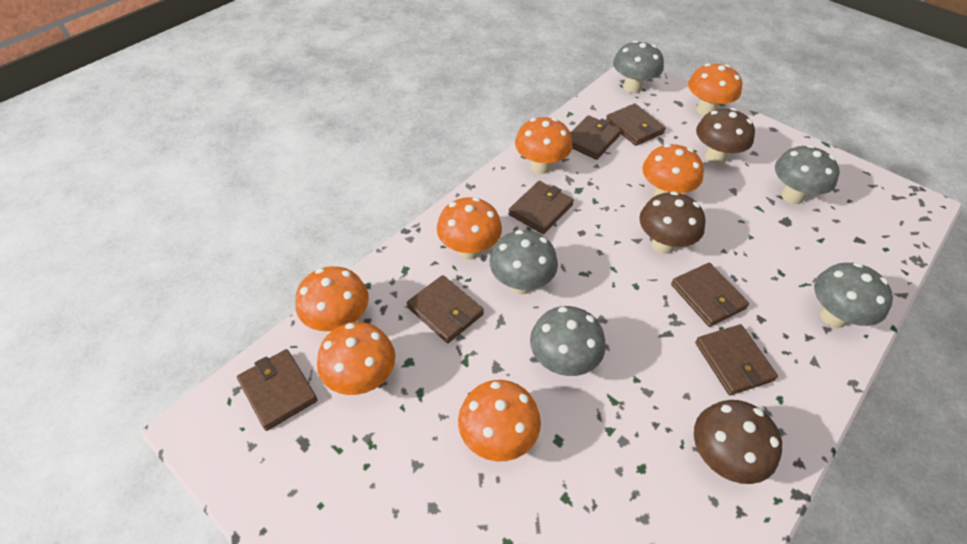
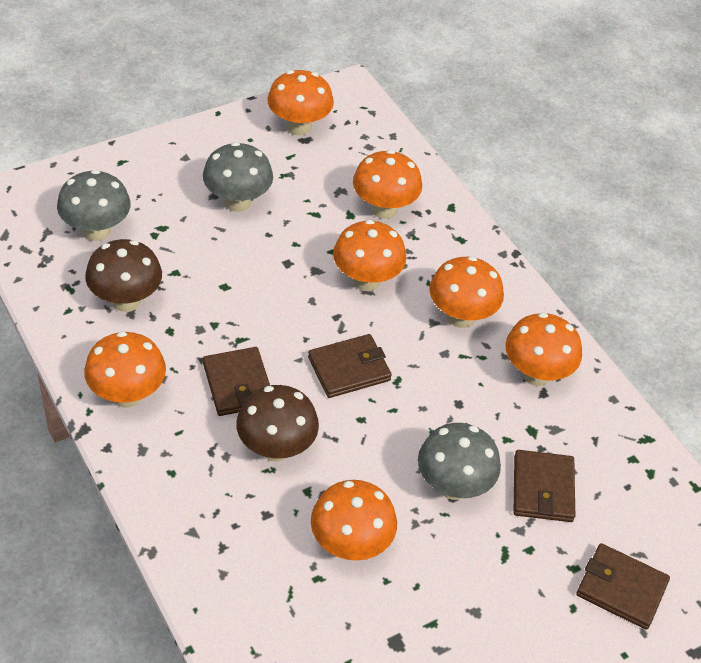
brown mushroom: 3 -> 2
brown wallet: 7 -> 4
grey mushroom: 5 -> 3

